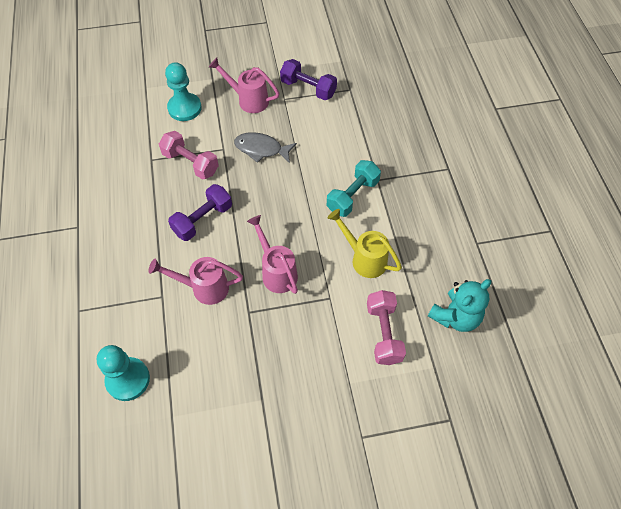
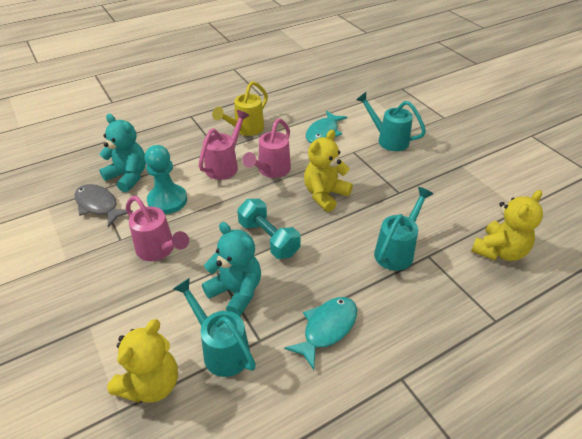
pink dumbbell: 2 -> 0
purple dumbbell: 2 -> 0
turquoise fish: 0 -> 2
turquoise pawn: 2 -> 1
turquoise teddy bear: 1 -> 2
turquoise watering can: 0 -> 3
yellow teddy bear: 0 -> 3

